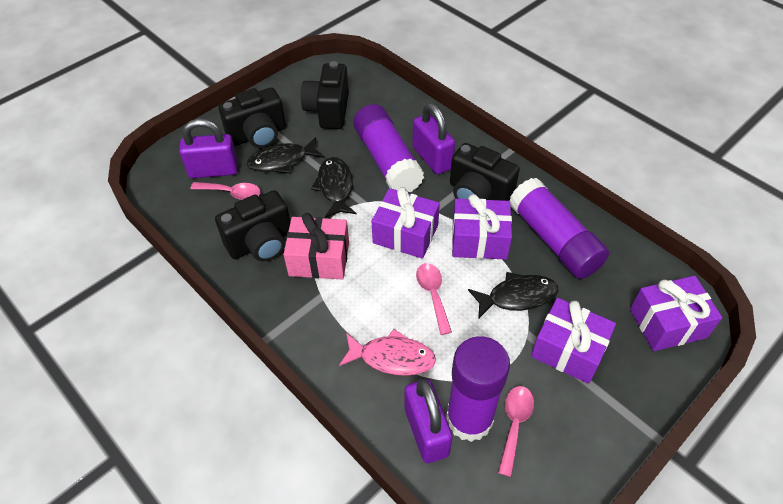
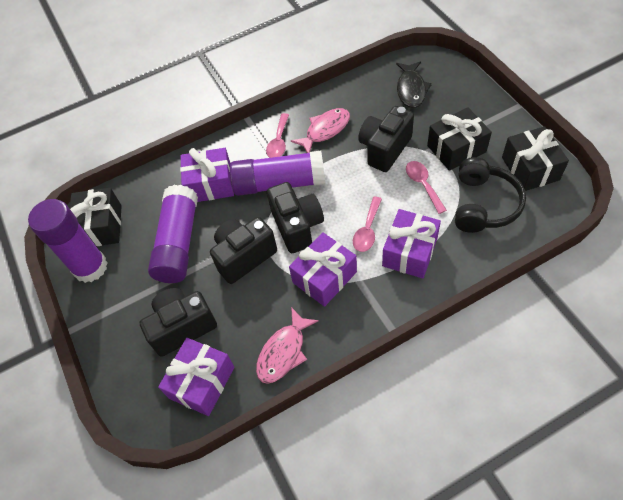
black fish: 3 -> 1
black gift: 0 -> 3
black headphones: 0 -> 1
pink fish: 1 -> 2
pink gift: 1 -> 0
purple padlock: 3 -> 0

